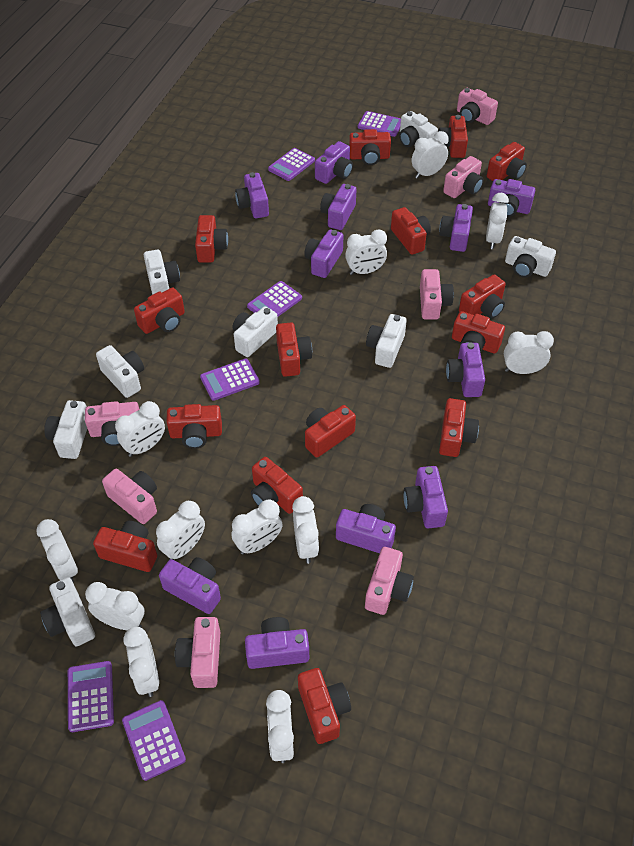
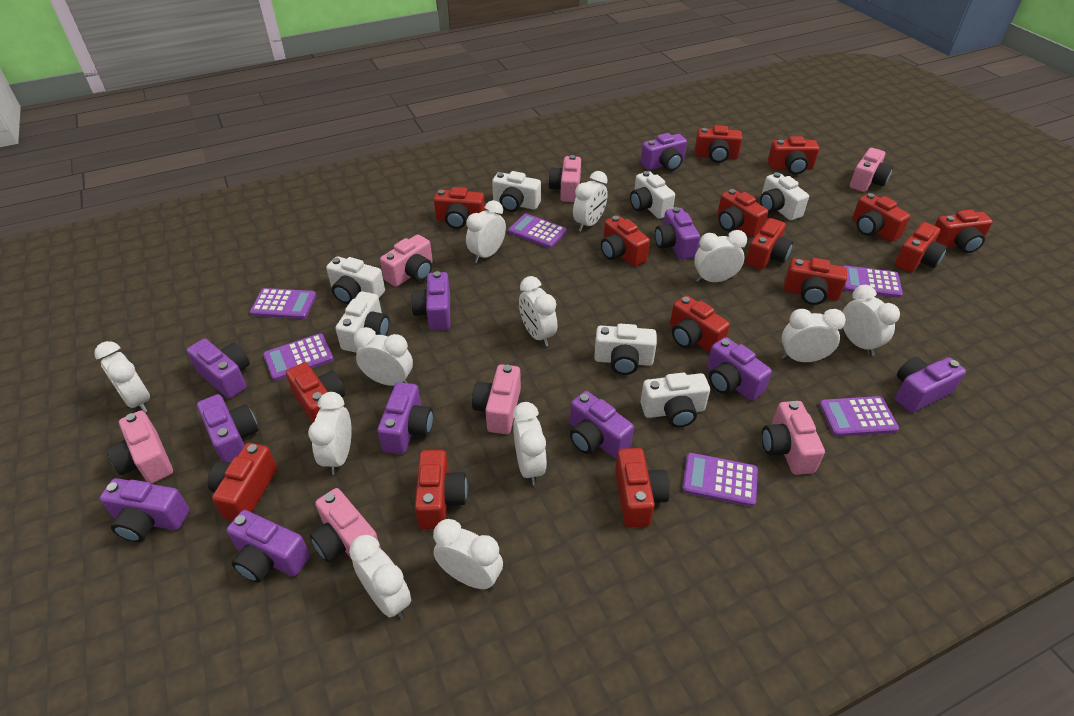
white camera: 8 -> 7

